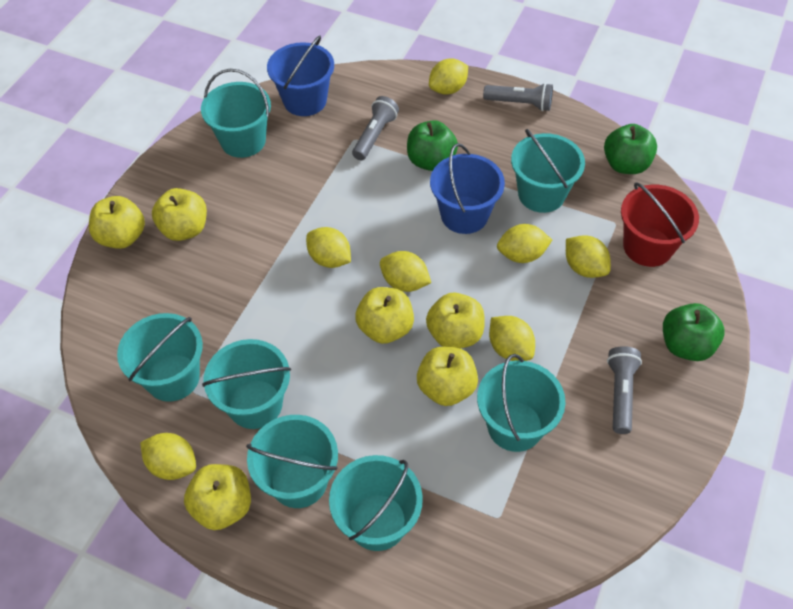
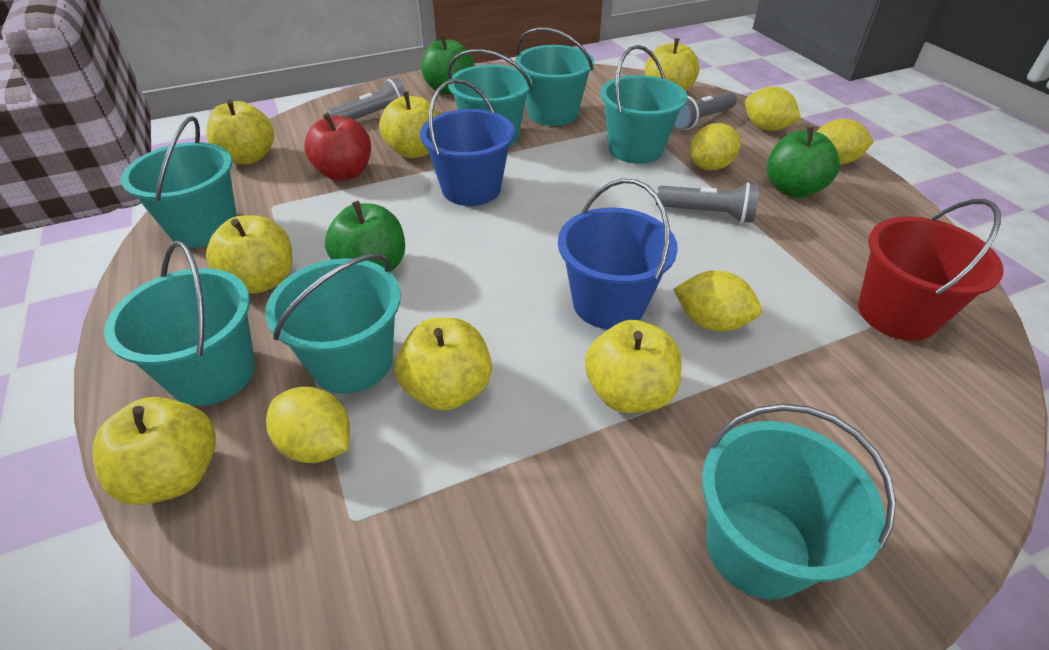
red apple: 0 -> 1
yellow apple: 6 -> 7
yellow lemon: 7 -> 5

